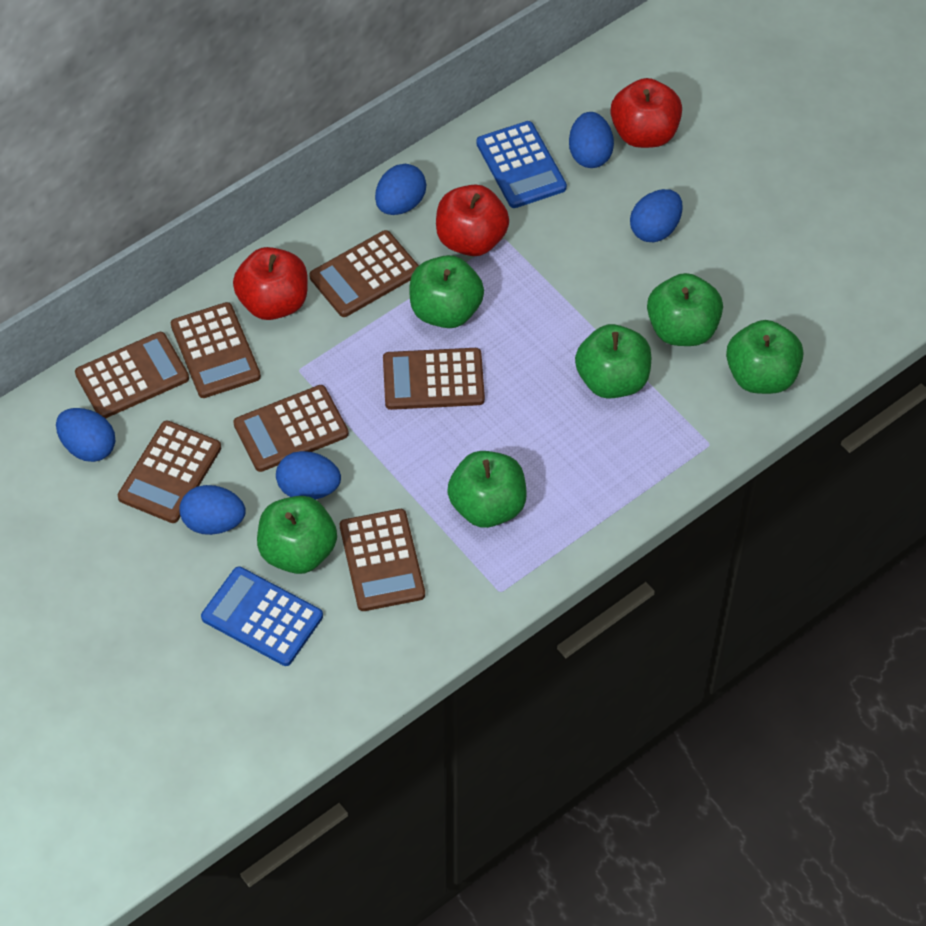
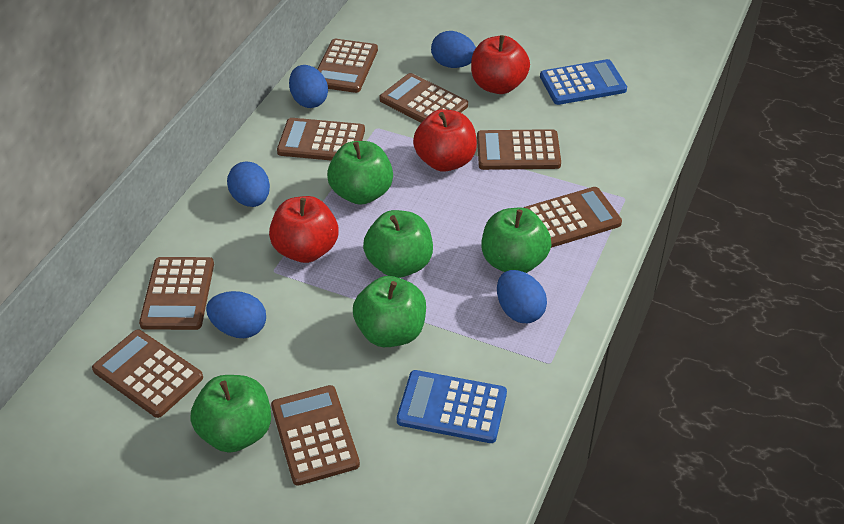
blue egg: 6 -> 5
brown calculator: 7 -> 8
green apple: 6 -> 5

